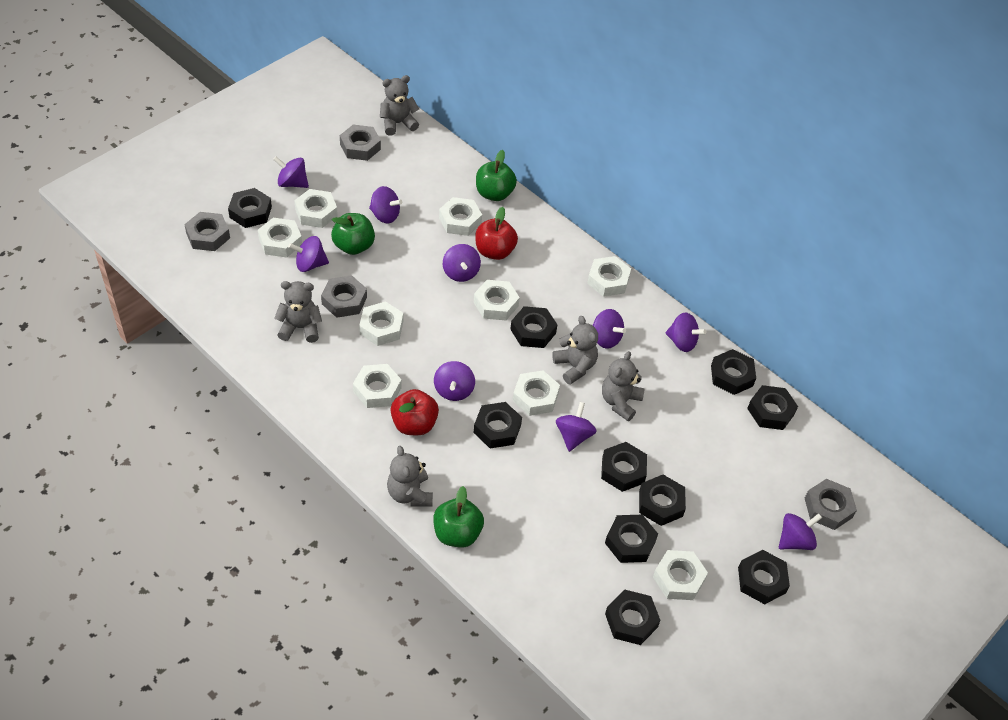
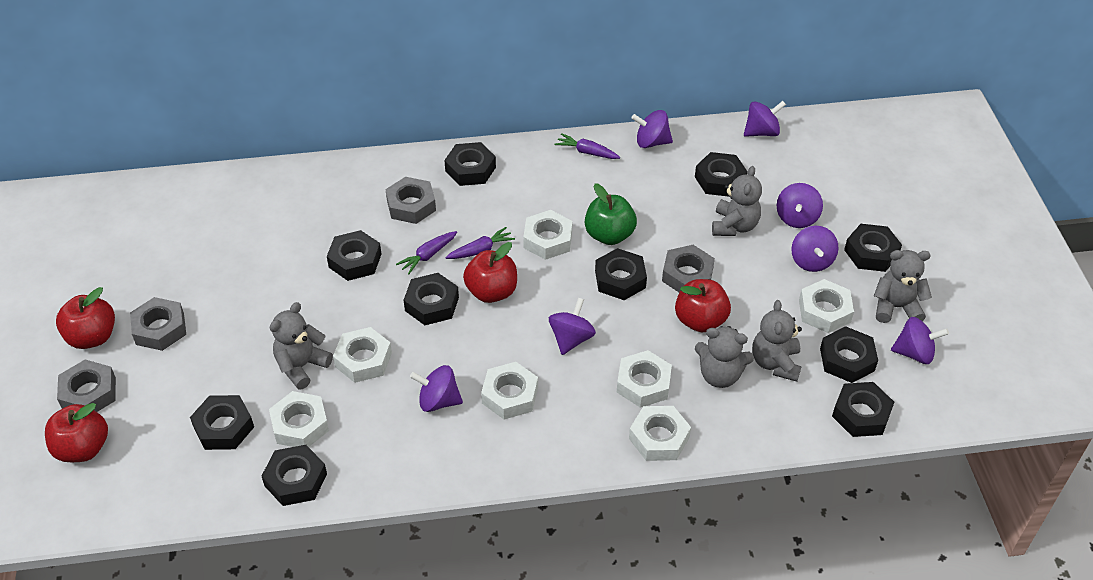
green apple: 3 -> 1
purple carrot: 0 -> 3
purple spinning top: 9 -> 7
red apple: 2 -> 4
white nut: 9 -> 7

